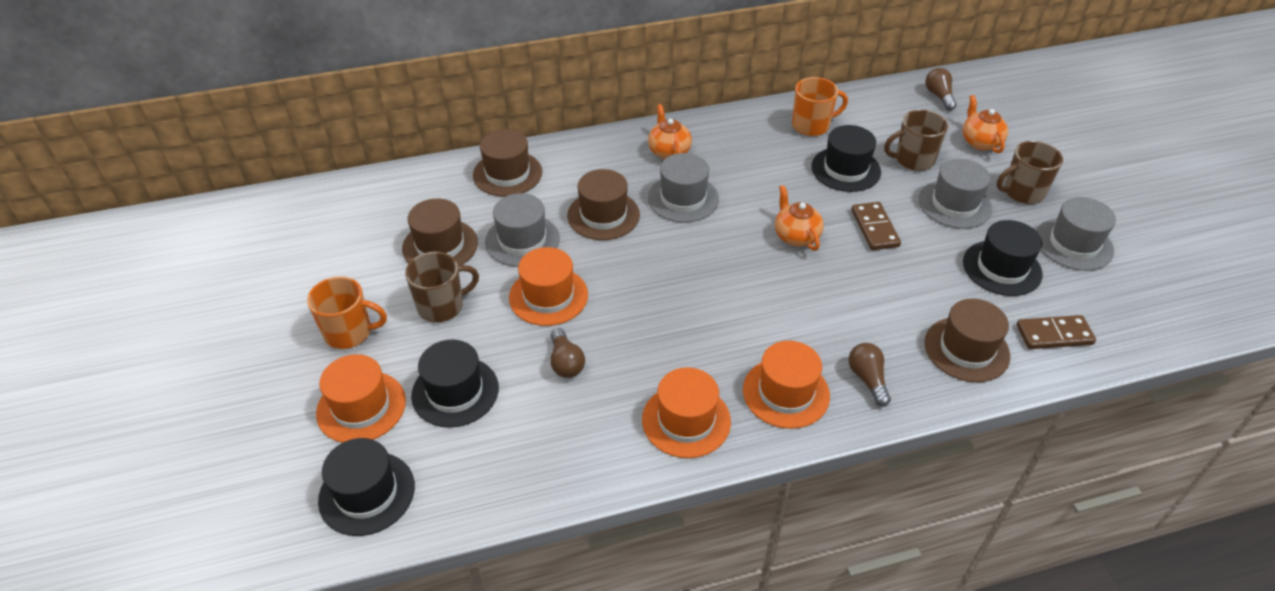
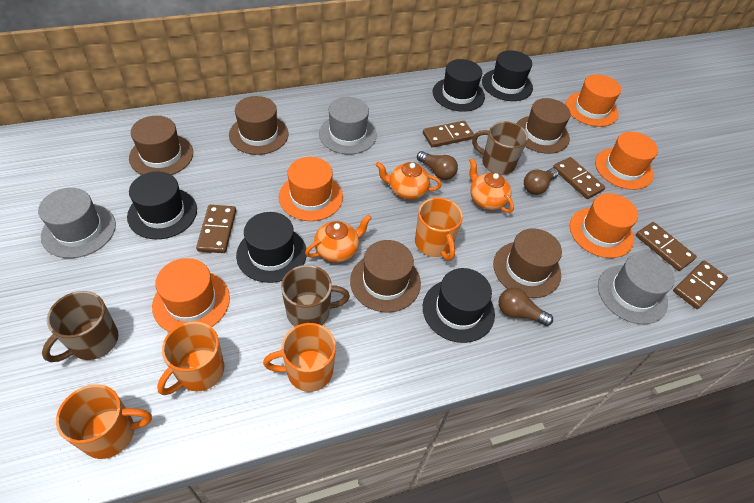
black hat: 4 -> 5
brown domino: 2 -> 5
brown hat: 4 -> 5
grey hat: 4 -> 3
orange hat: 4 -> 5
orange mug: 2 -> 4

